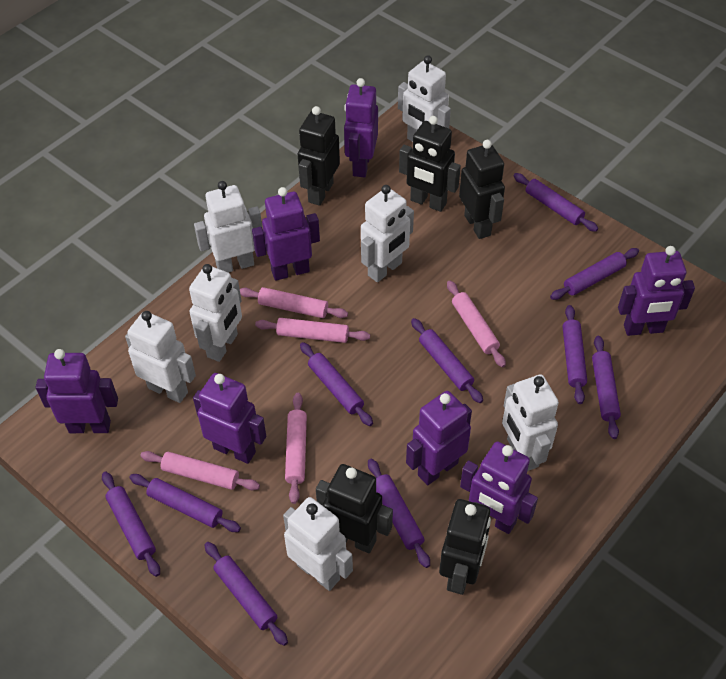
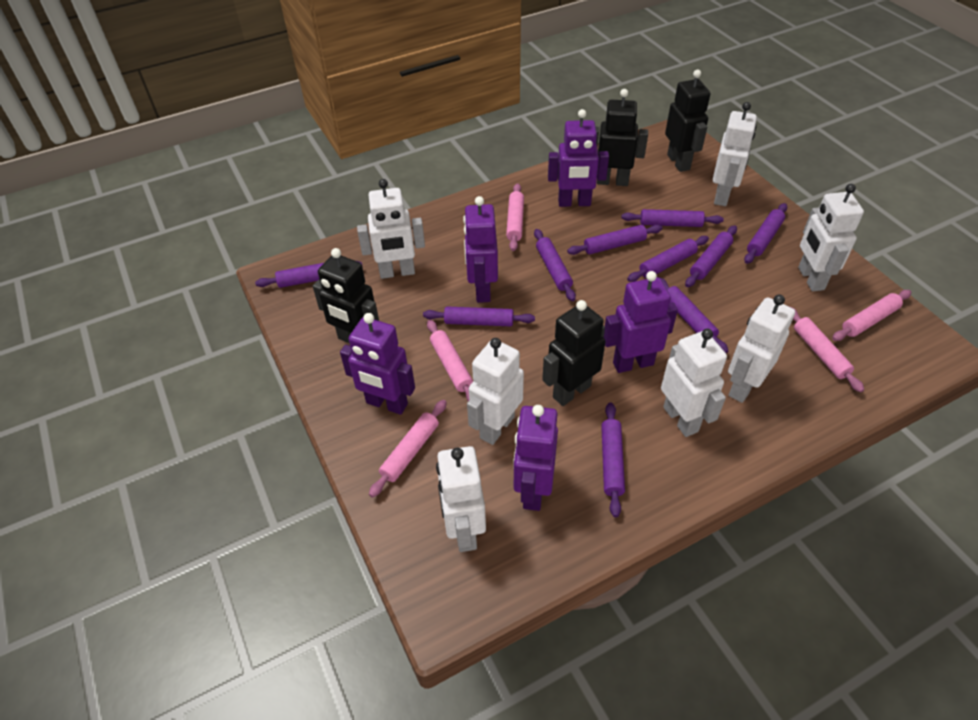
black robot: 5 -> 4
purple robot: 7 -> 5

